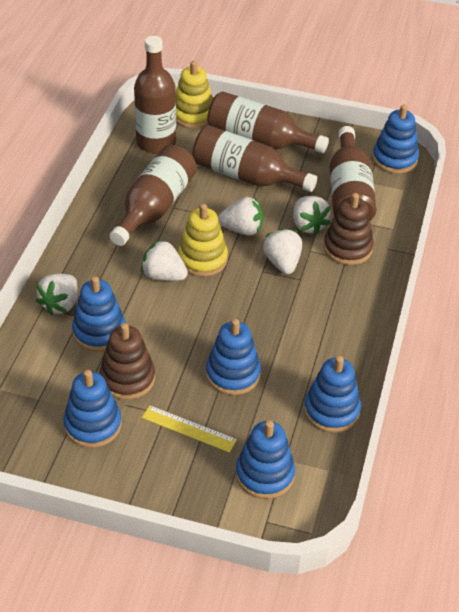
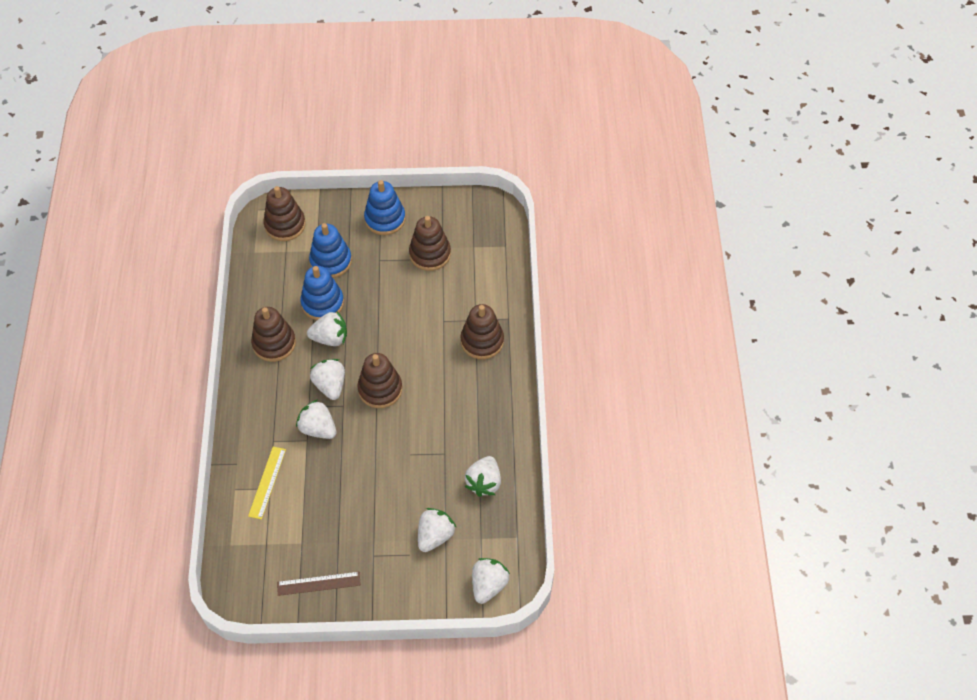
blue stacking toy: 6 -> 3
brown bottle: 5 -> 0
brown ruler: 0 -> 1
brown stacking toy: 2 -> 5
white strawberry: 5 -> 6
yellow stacking toy: 2 -> 0

